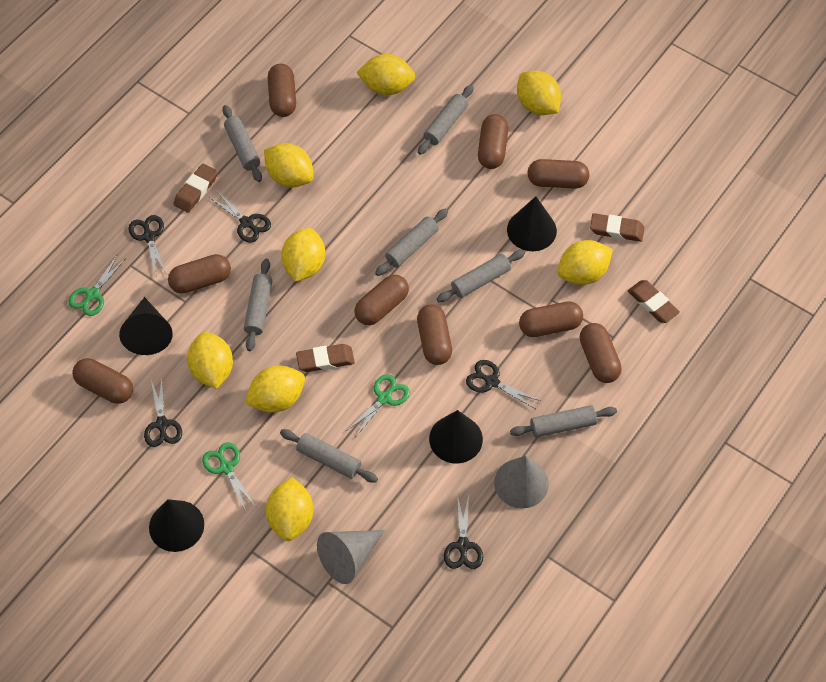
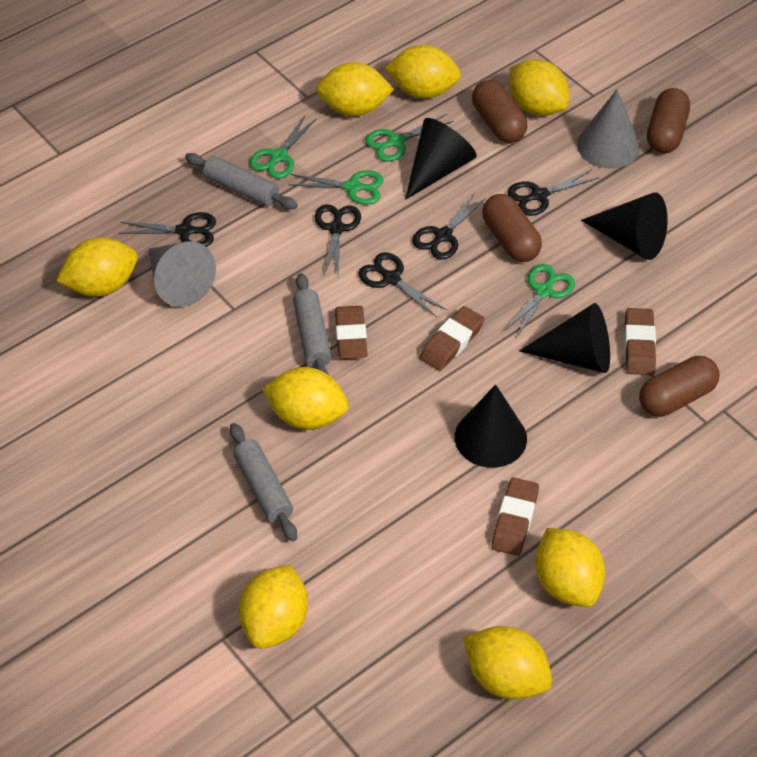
brown capsule: 9 -> 4
green scissors: 3 -> 4
grey rolling pin: 7 -> 3

